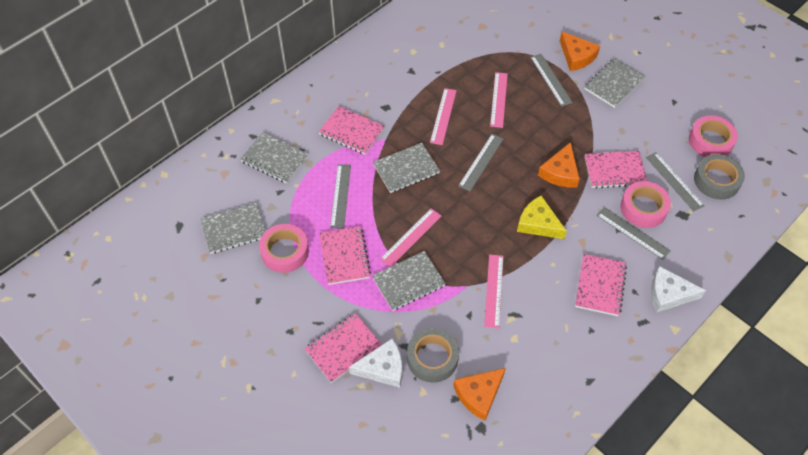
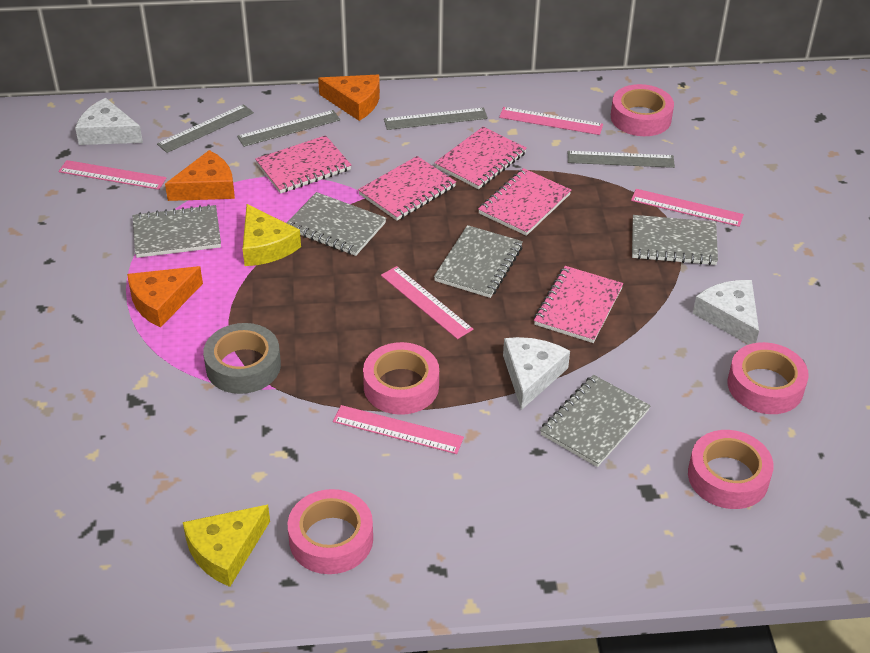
grey ruler: 5 -> 4
grey tape: 2 -> 1
pink ruler: 4 -> 5
pink tape: 3 -> 5
white cheese: 2 -> 3
yellow cheese: 1 -> 2

